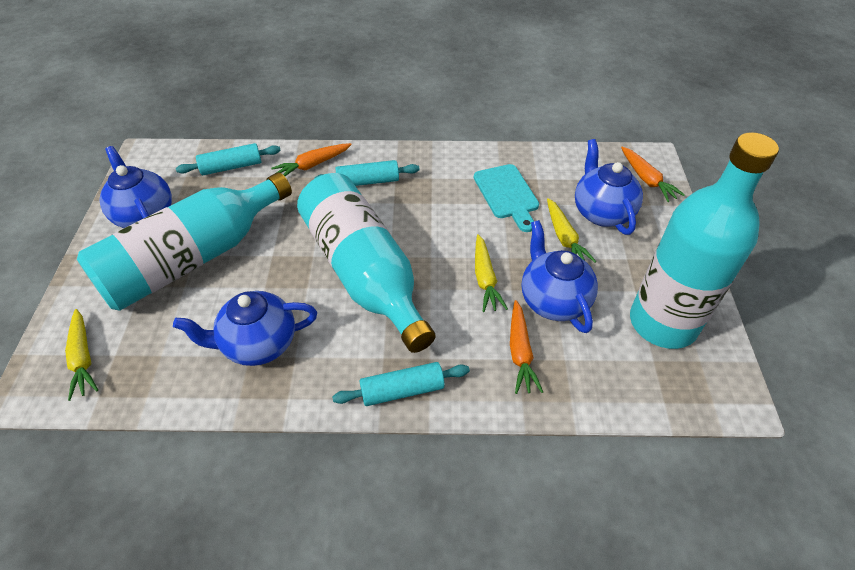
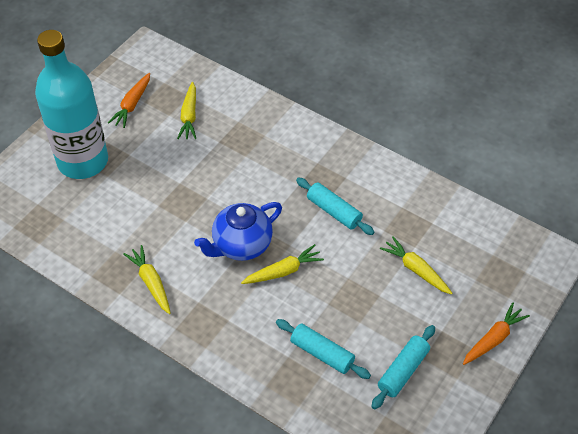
blue teapot: 4 -> 1
orange carrot: 3 -> 2
turquoise bottle: 3 -> 1
turquoise cutting board: 1 -> 0
yellow carrot: 3 -> 4

